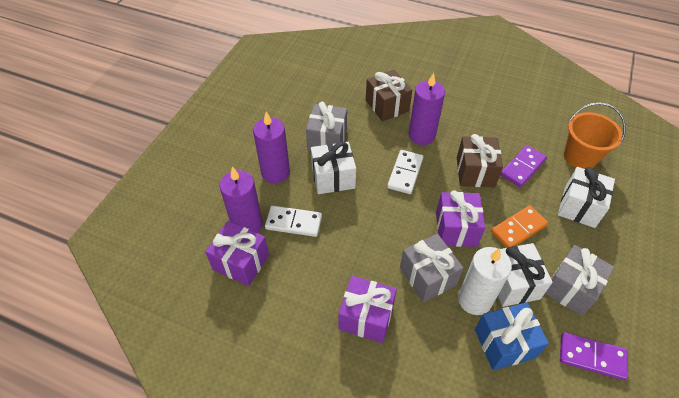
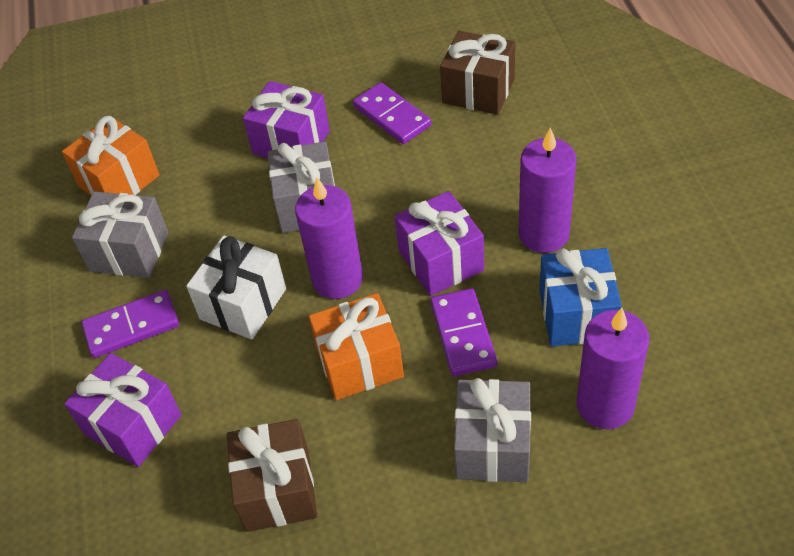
orange bucket: 1 -> 0
orange domino: 1 -> 0
orange gift: 0 -> 2
purple domino: 2 -> 3
white candle: 1 -> 0
white domino: 2 -> 0
white gift: 3 -> 1

